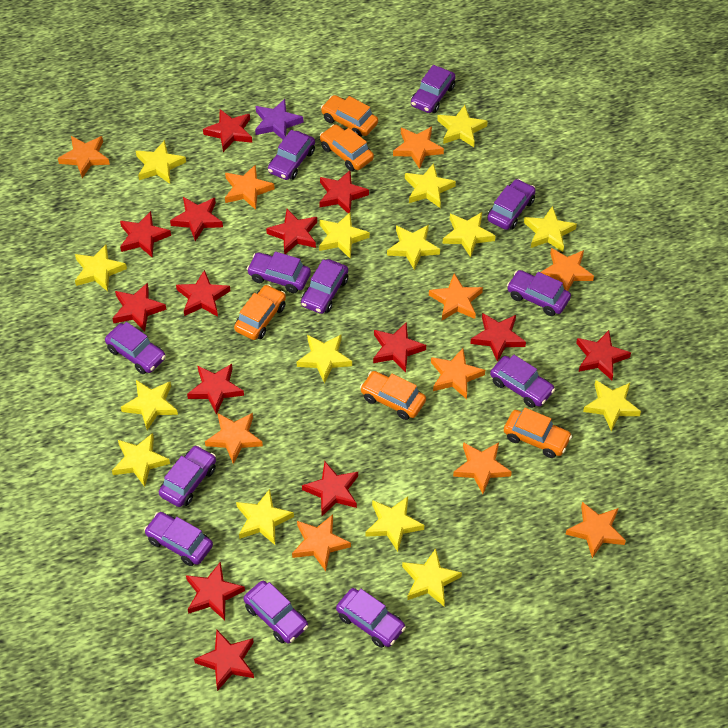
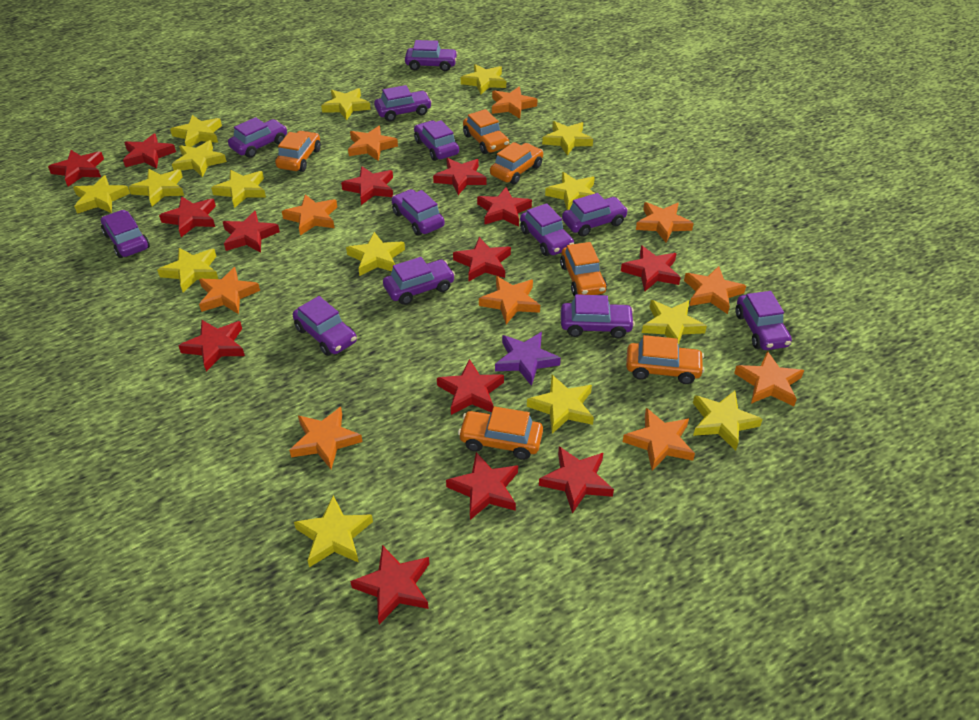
orange car: 5 -> 6

